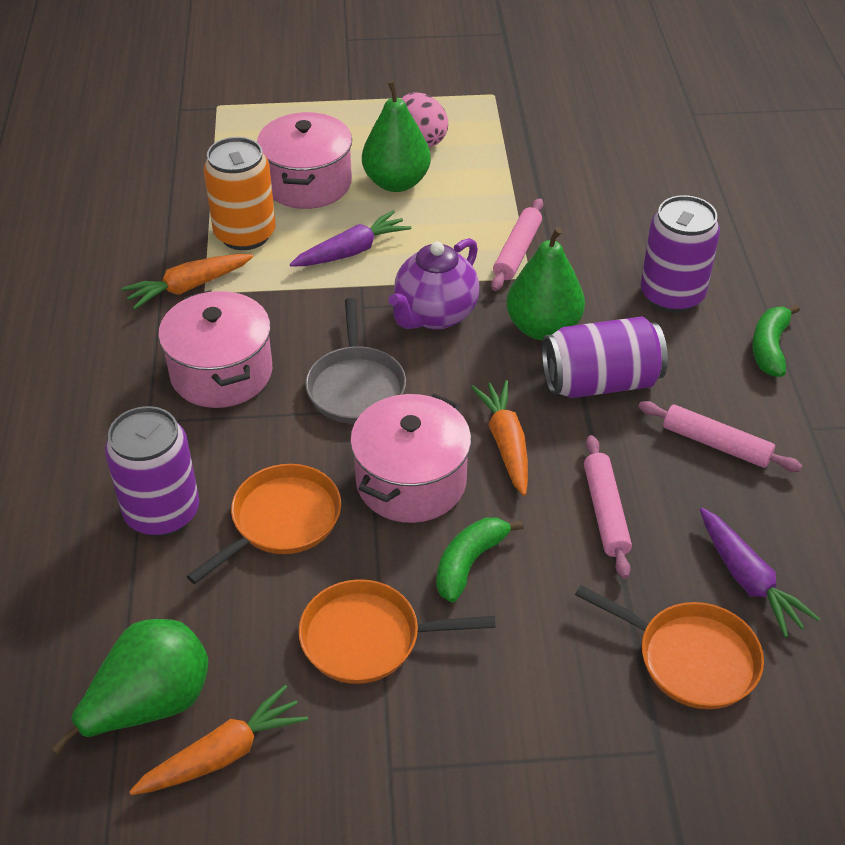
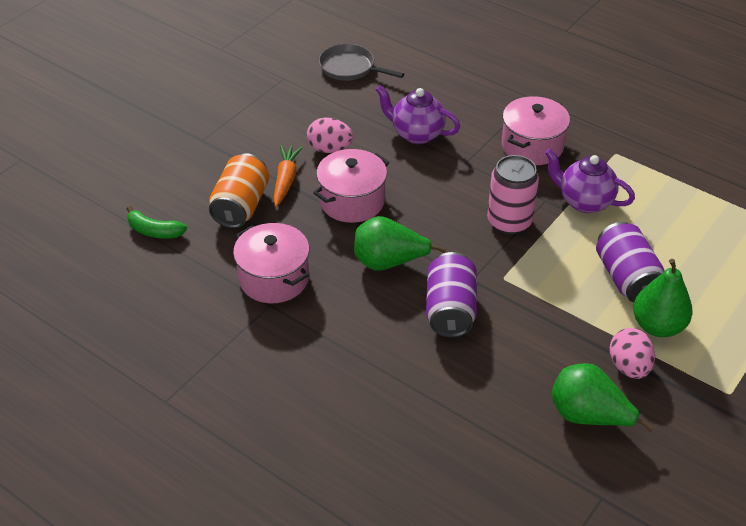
green banana: 2 -> 1
orange carrot: 3 -> 1
orange pan: 3 -> 0
pink can: 0 -> 1
pink egg: 1 -> 2
pink rolling pin: 3 -> 0
purple can: 3 -> 2
purple carrot: 2 -> 0
purple teapot: 1 -> 2

